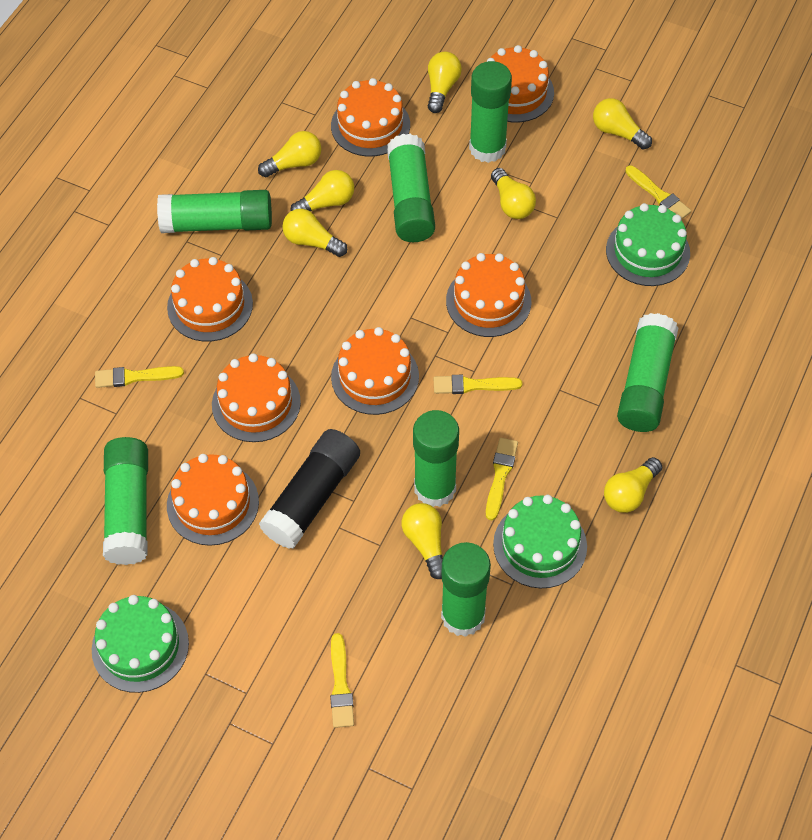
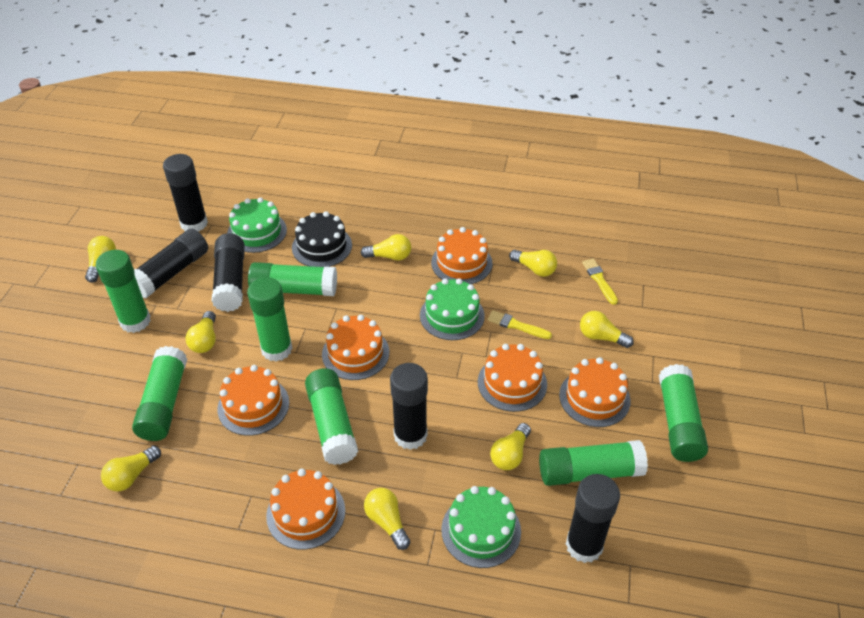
black cake: 0 -> 1
black glue stick: 1 -> 5
orange cake: 7 -> 6
yellow brush: 5 -> 2

